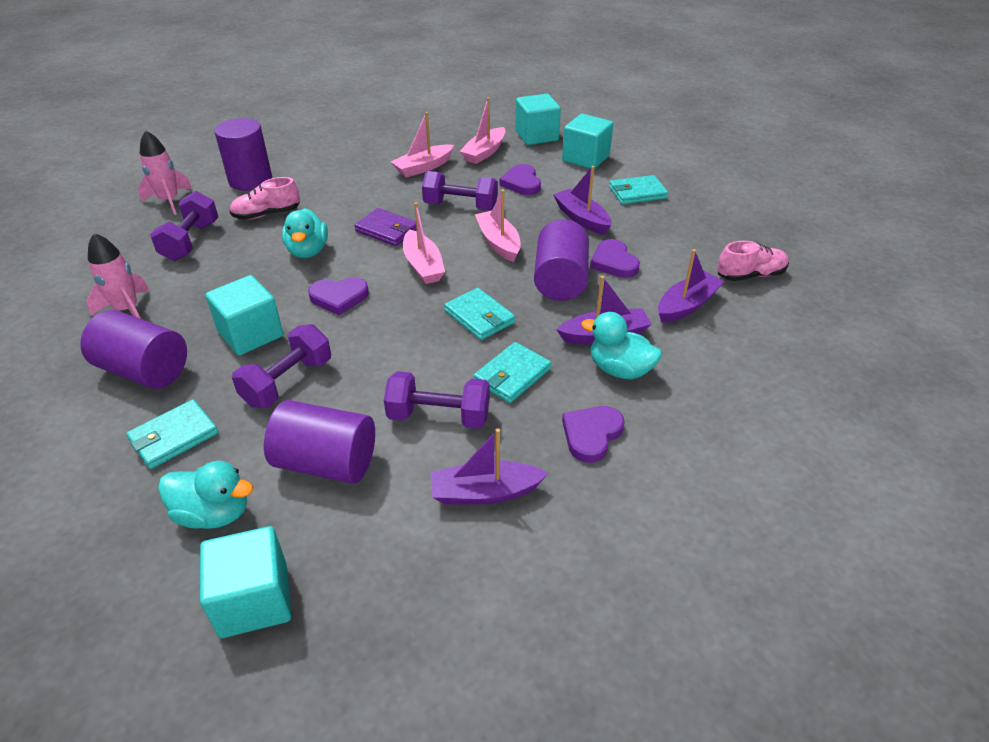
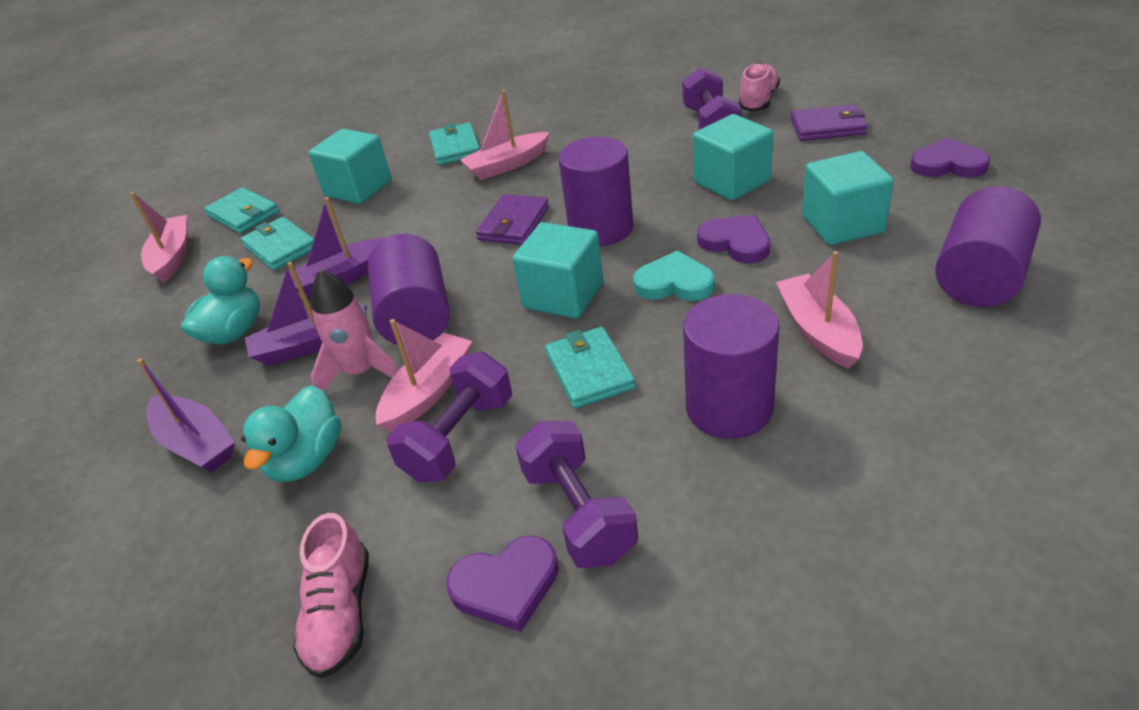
pink rocket: 2 -> 1
purple boat: 4 -> 3
purple dumbbell: 4 -> 3
purple heart: 4 -> 3
purple wallet: 1 -> 2
turquoise duck: 3 -> 2
turquoise heart: 0 -> 1

